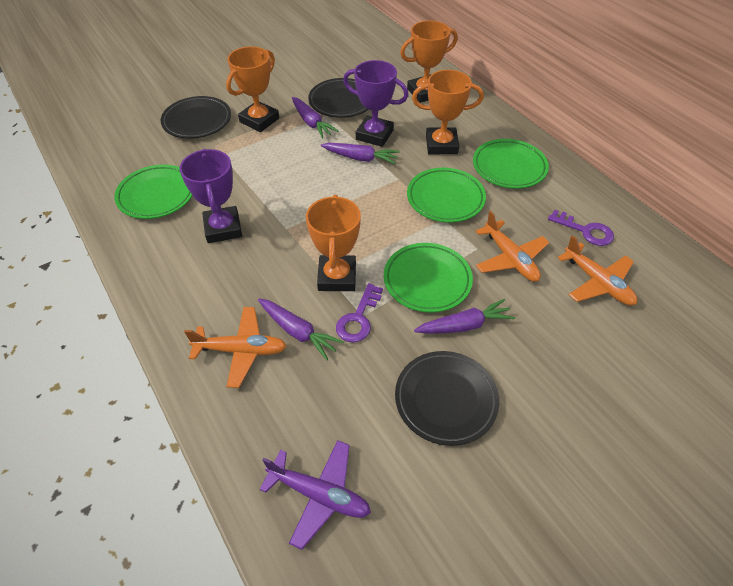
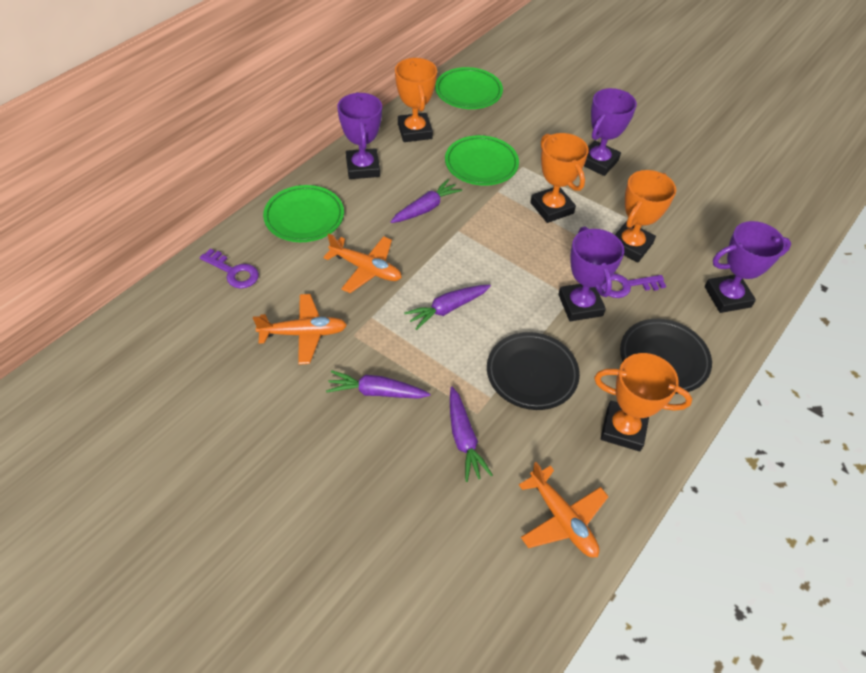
black plate: 3 -> 2
green plate: 4 -> 3
purple plane: 1 -> 0
purple trophy: 2 -> 4

